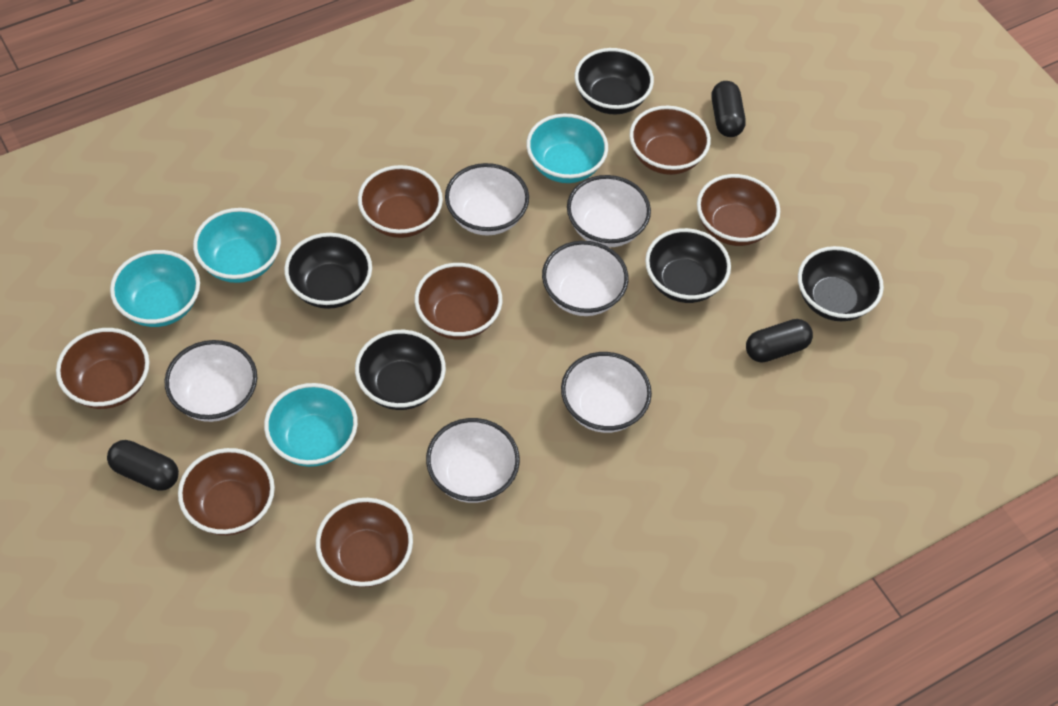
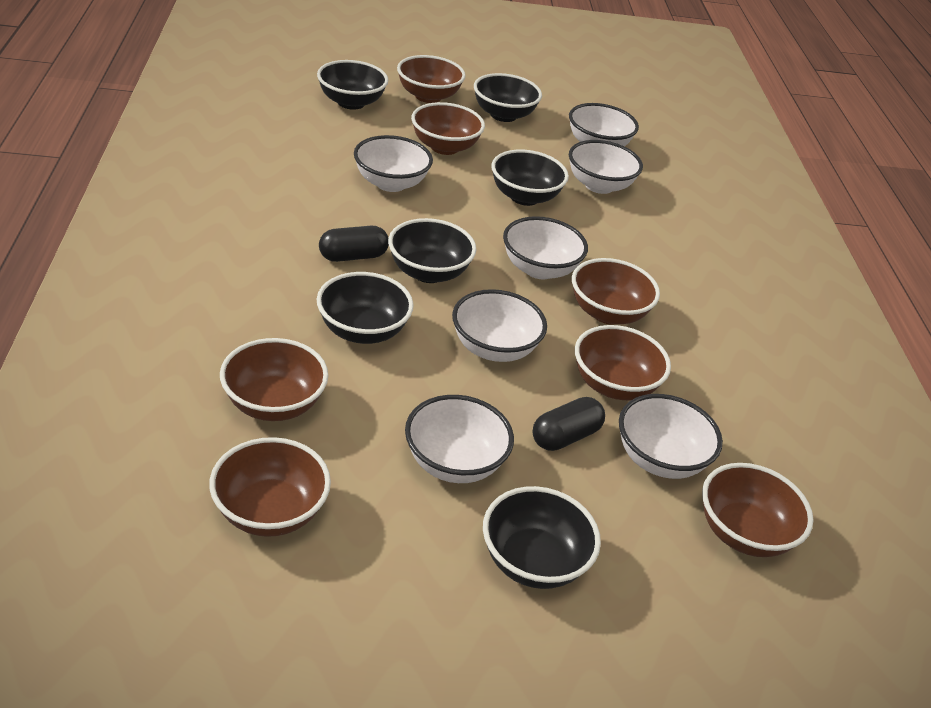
black bowl: 5 -> 6
black capsule: 3 -> 2
turquoise bowl: 4 -> 0
white bowl: 6 -> 7

